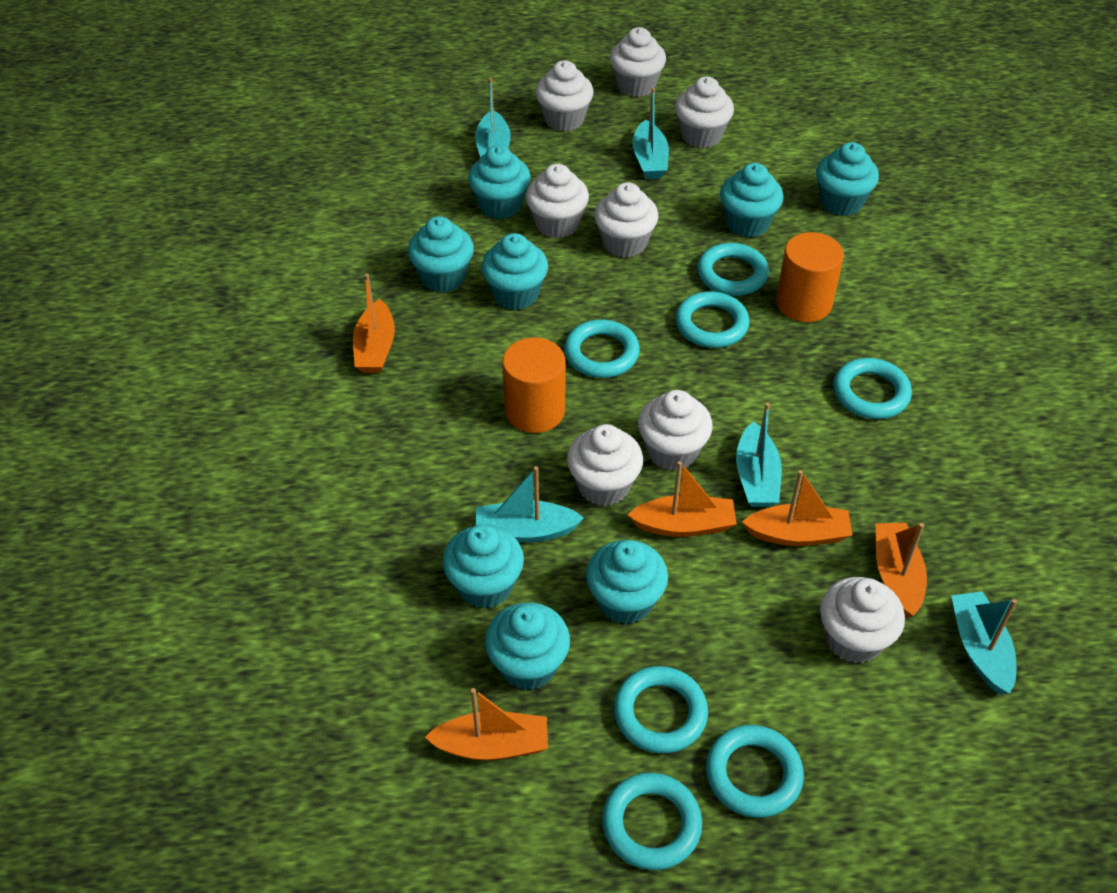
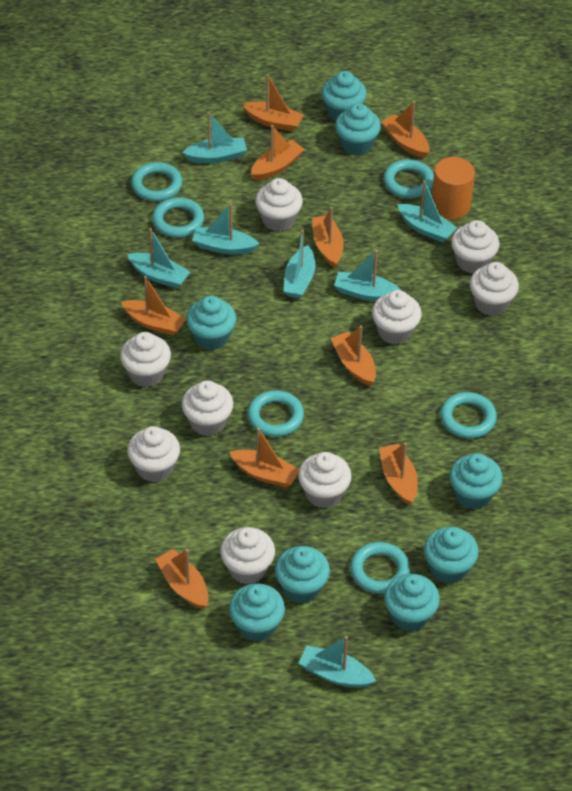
orange boat: 5 -> 9
orange cylinder: 2 -> 1
turquoise boat: 5 -> 7
turquoise ring: 7 -> 6
white cupcake: 8 -> 9

